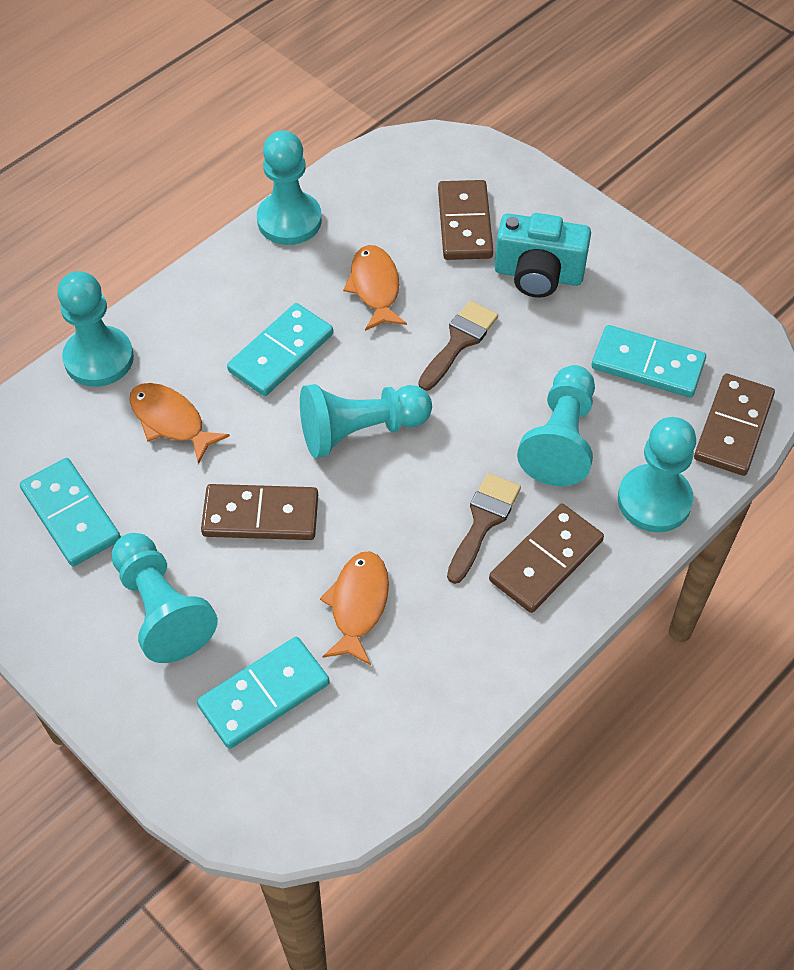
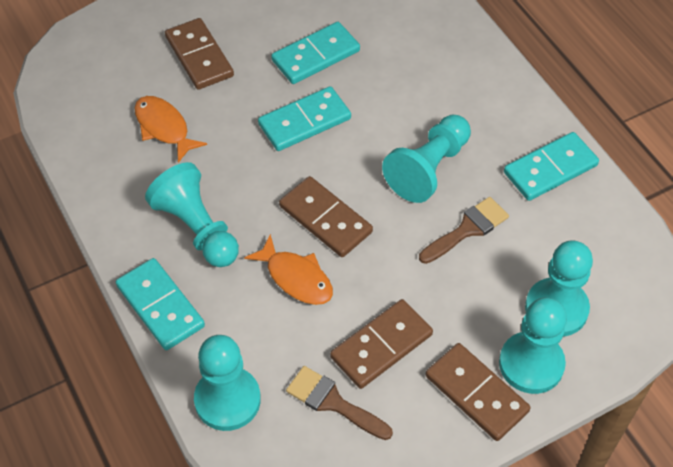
orange fish: 3 -> 2
turquoise camera: 1 -> 0
turquoise pawn: 6 -> 5

